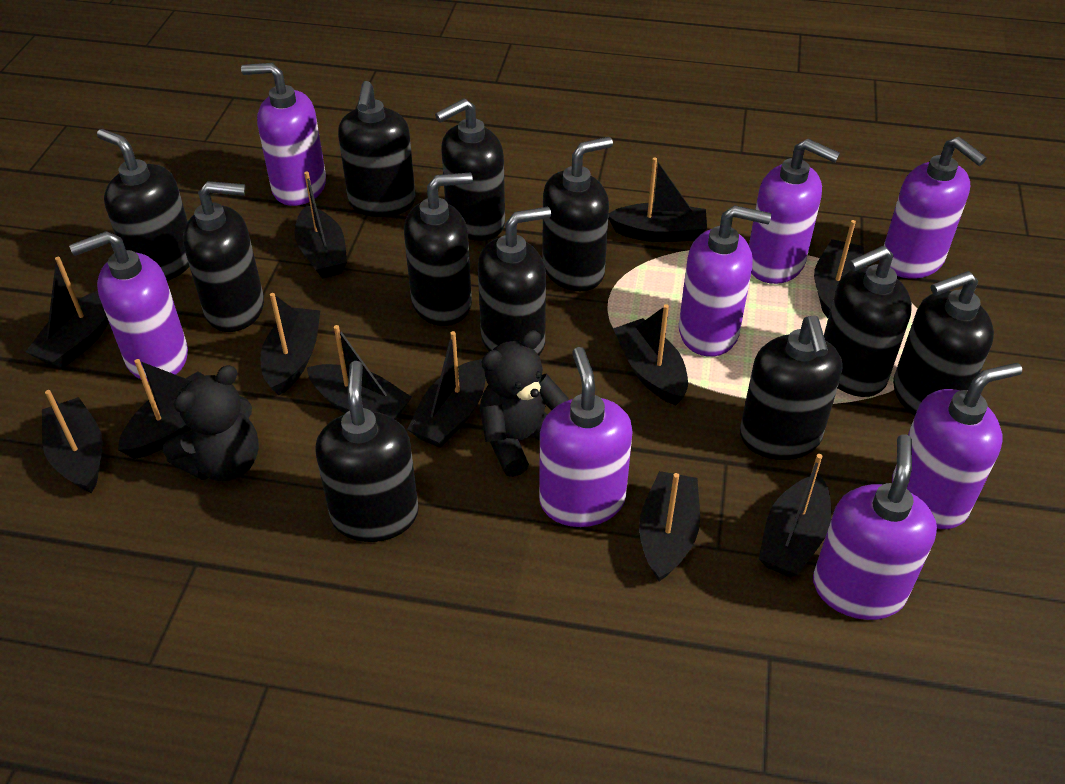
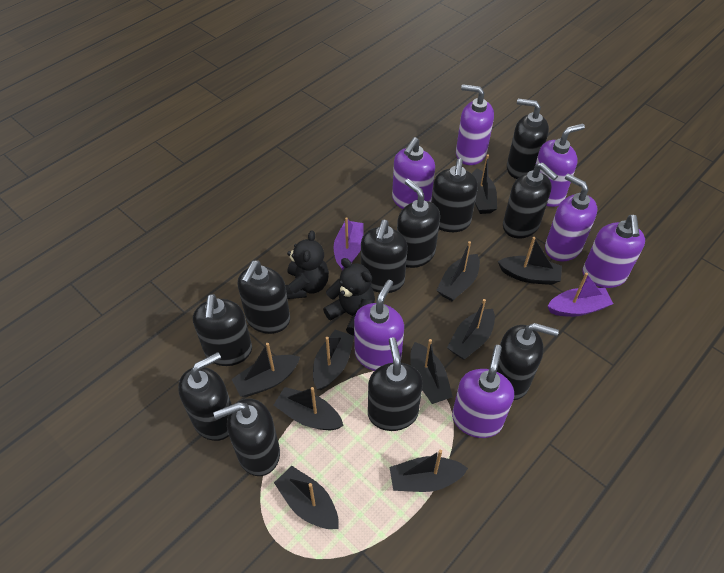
black boat: 12 -> 10
purple boat: 0 -> 2
purple soap dispenser: 8 -> 7

